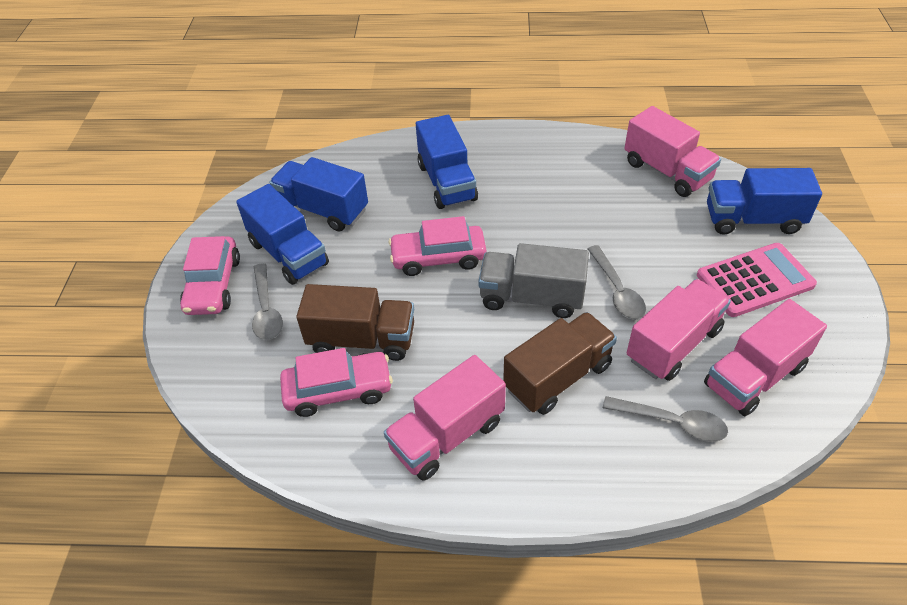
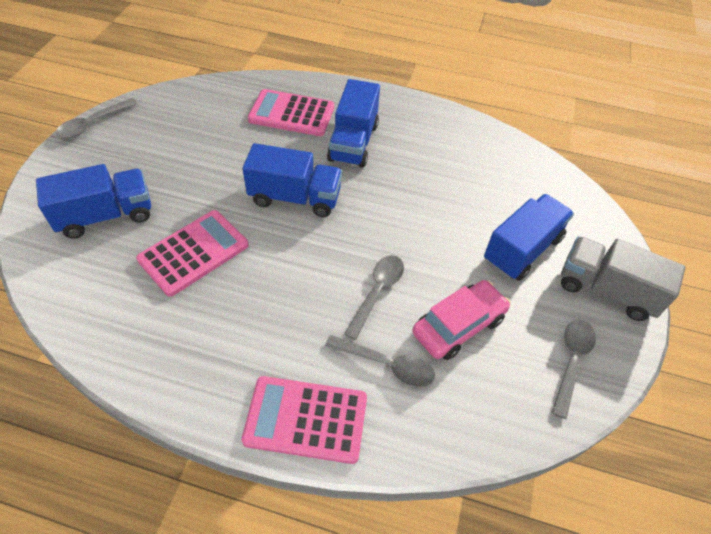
brown truck: 2 -> 0
grey spoon: 3 -> 4
pink calculator: 1 -> 3
pink car: 3 -> 1
pink truck: 4 -> 0

